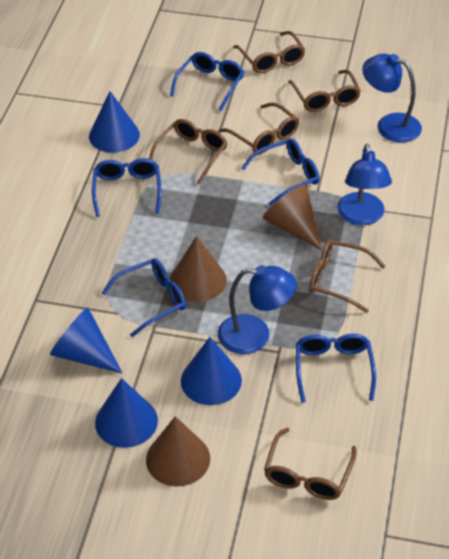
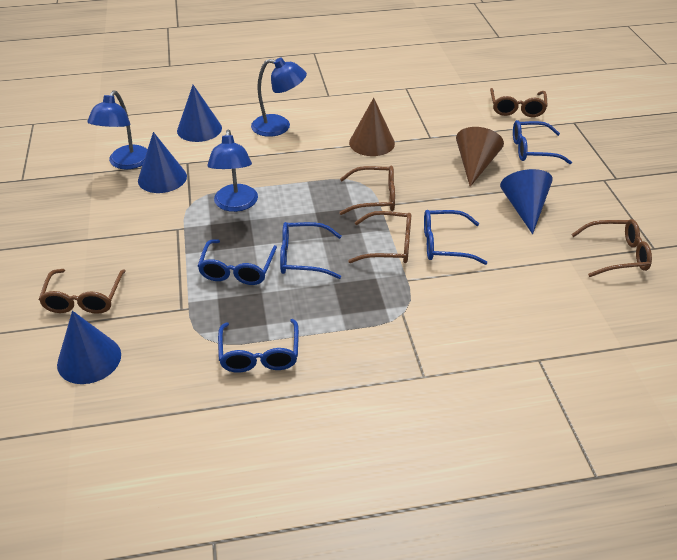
brown cone: 3 -> 2
brown glasses: 6 -> 5

